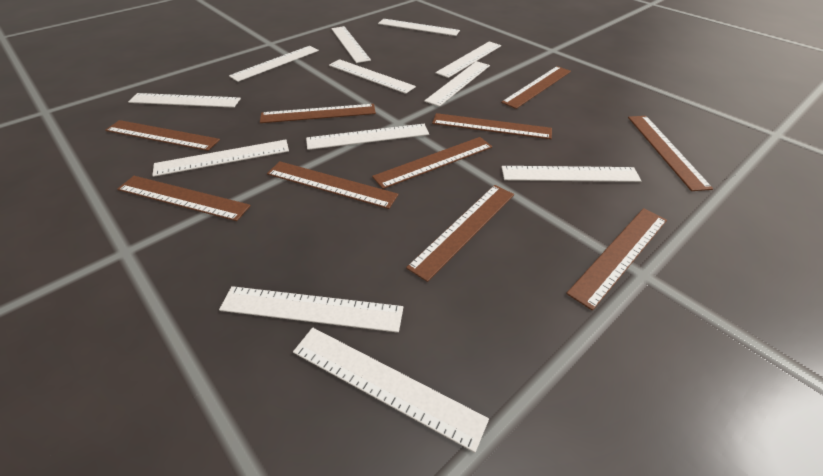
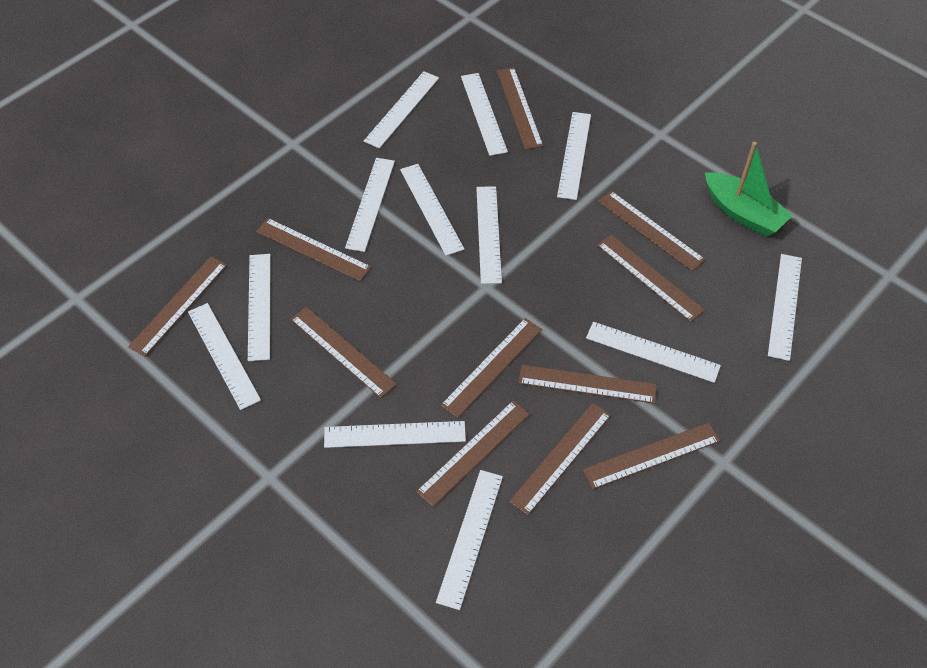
brown ruler: 10 -> 11
green boat: 0 -> 1

